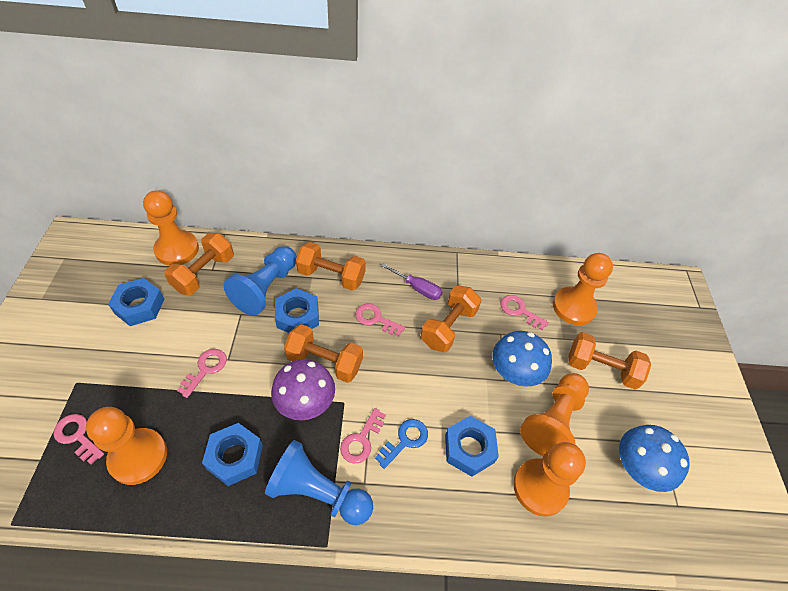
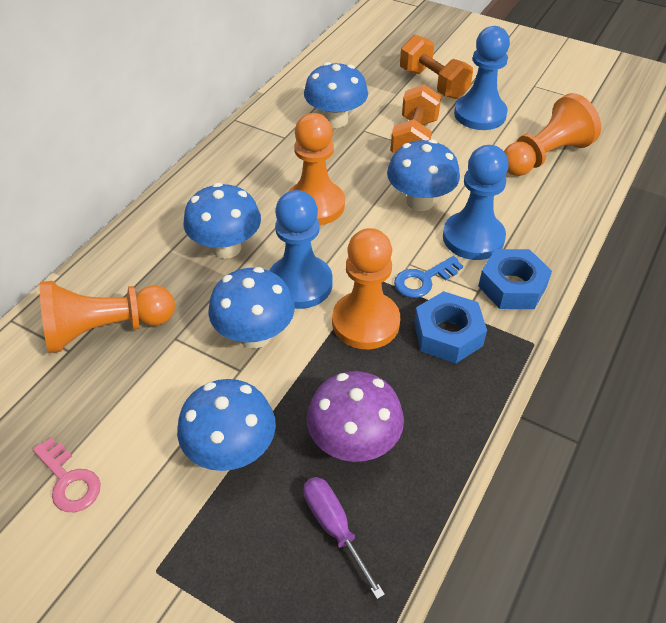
blue mushroom: 2 -> 5
blue nut: 4 -> 2
blue pawn: 2 -> 3
orange dumbbell: 5 -> 2
orange pawn: 5 -> 4
pink key: 5 -> 1

